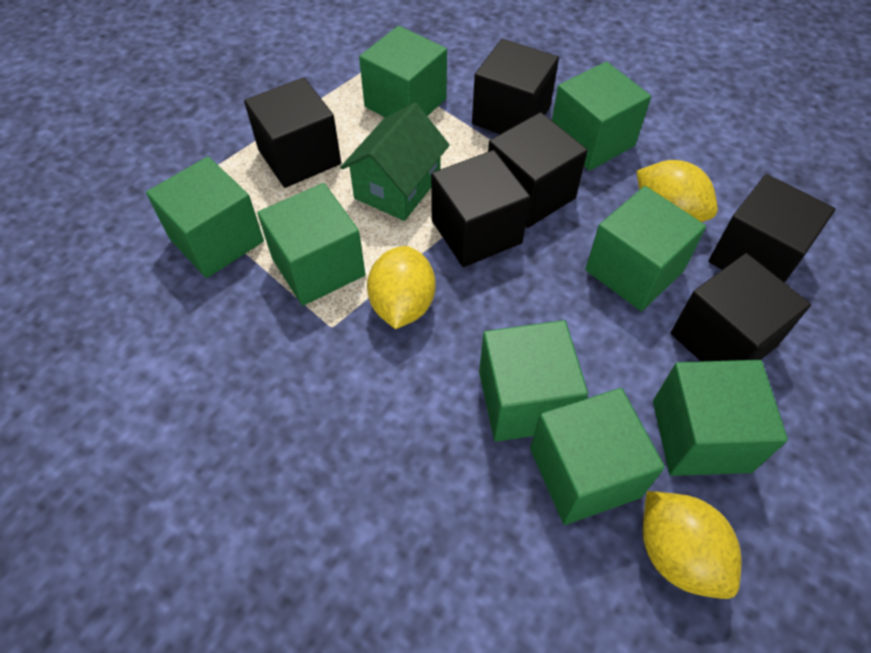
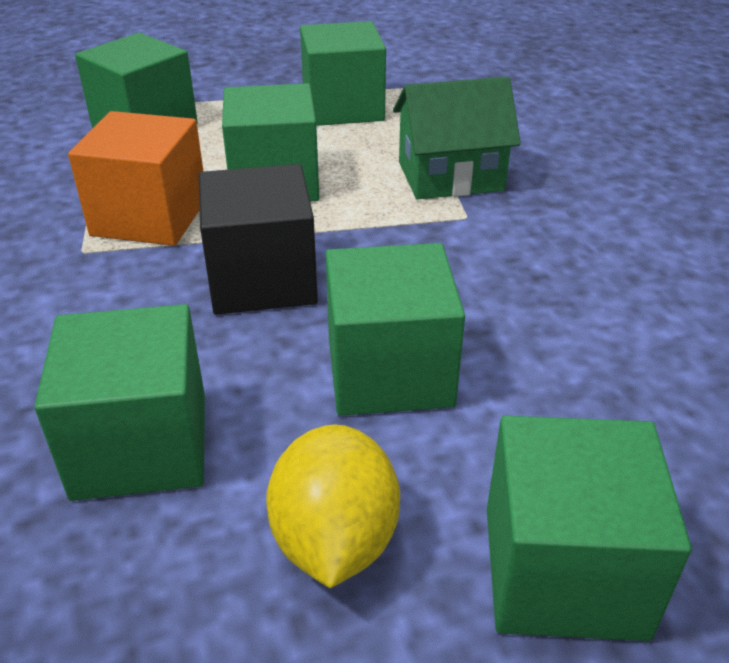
black cube: 6 -> 1
green cube: 8 -> 6
orange cube: 0 -> 1
yellow lemon: 3 -> 1

